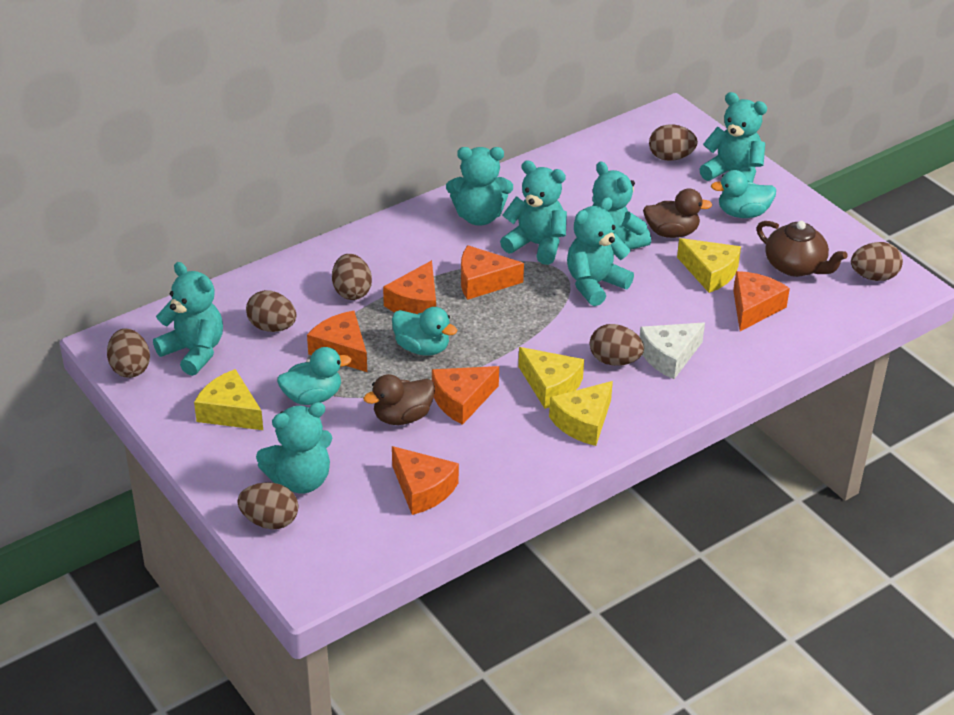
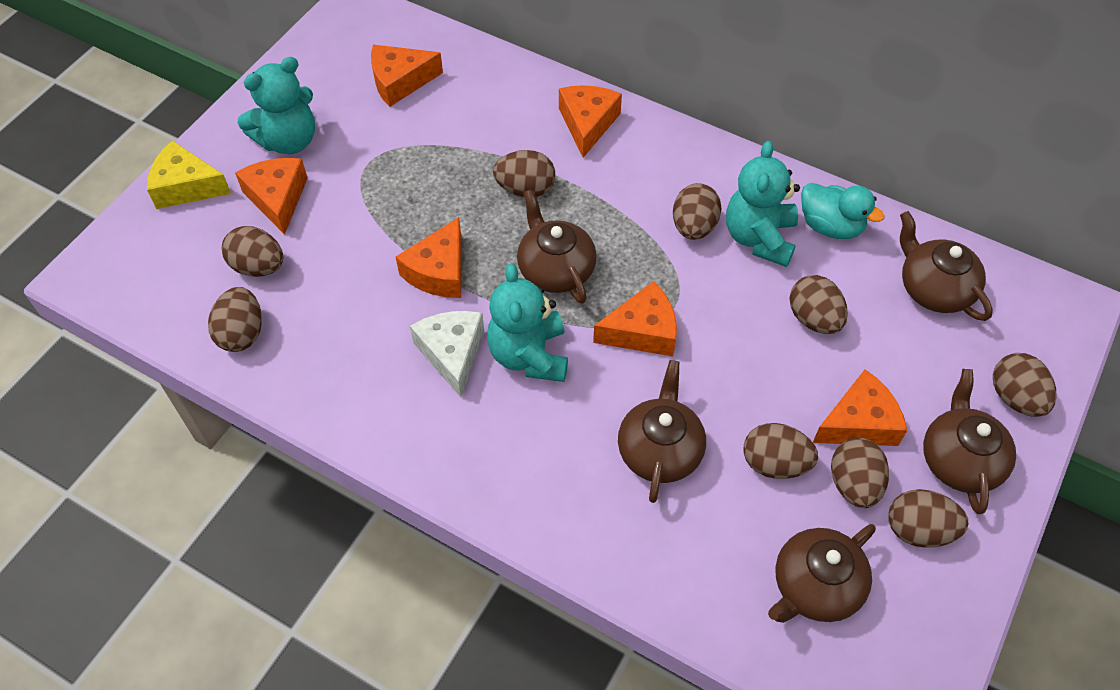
brown duck: 2 -> 0
brown egg: 7 -> 9
brown teapot: 1 -> 5
turquoise duck: 3 -> 1
turquoise teddy bear: 7 -> 3
yellow cheese: 4 -> 1

